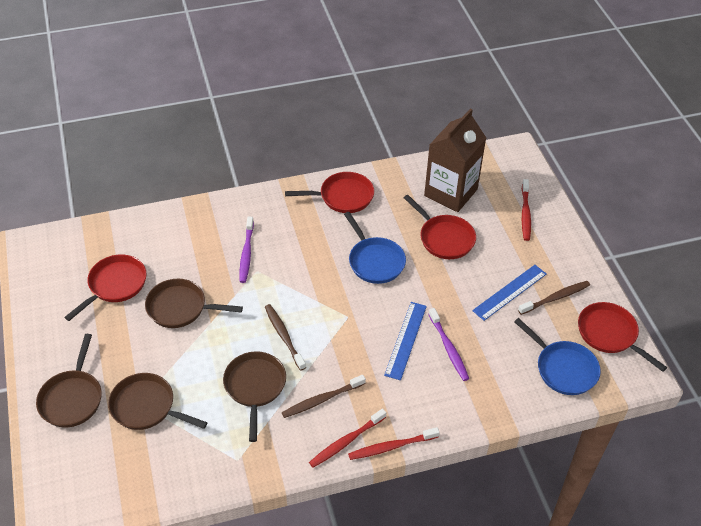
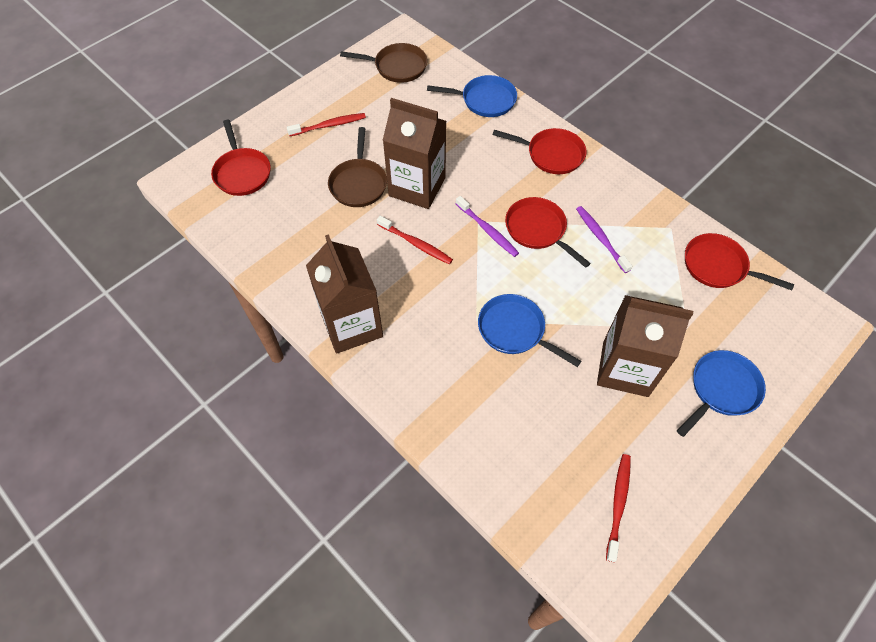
blue pan: 2 -> 3
blue ruler: 2 -> 0
brown carton: 1 -> 3
brown pan: 4 -> 2
brown toothbrush: 3 -> 0

